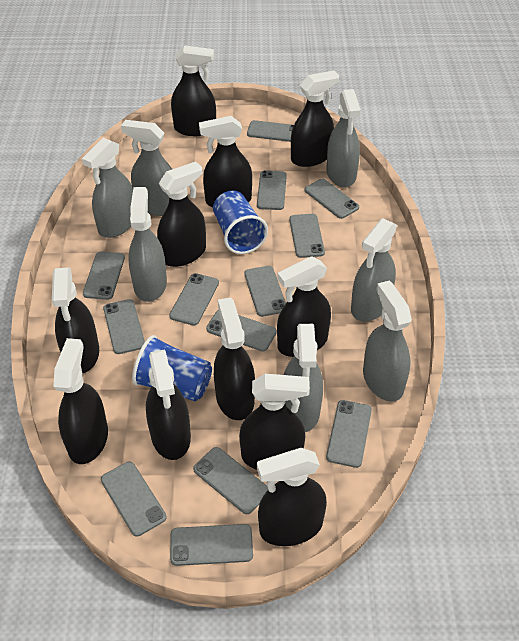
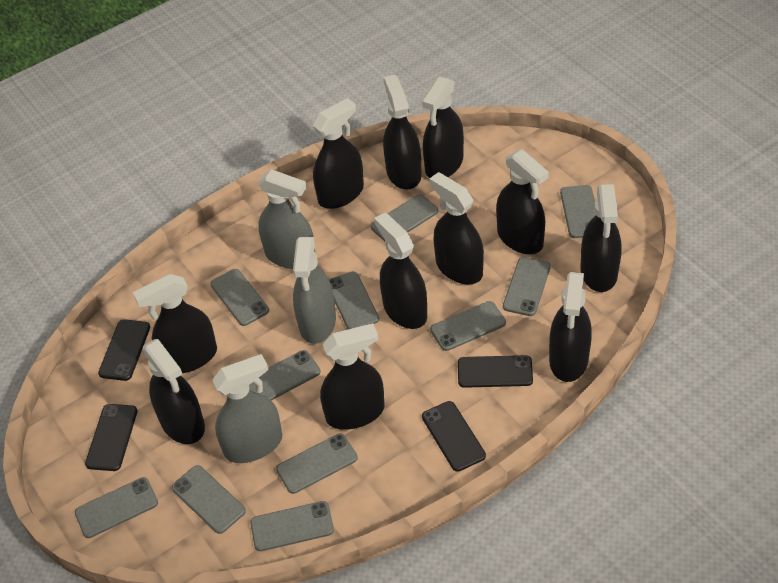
black phone: 0 -> 4
blue cup: 2 -> 0
grey phone: 13 -> 11
grey spray bottle: 7 -> 3

